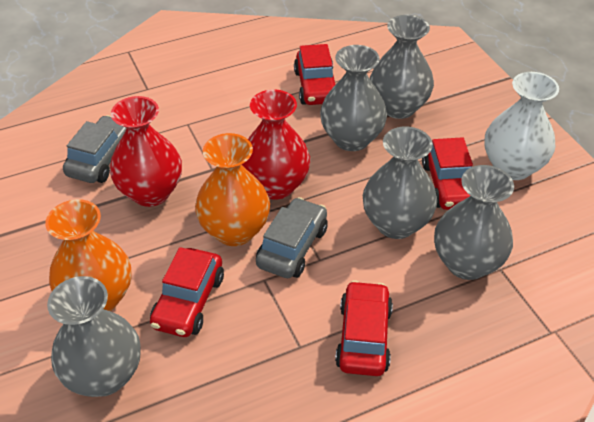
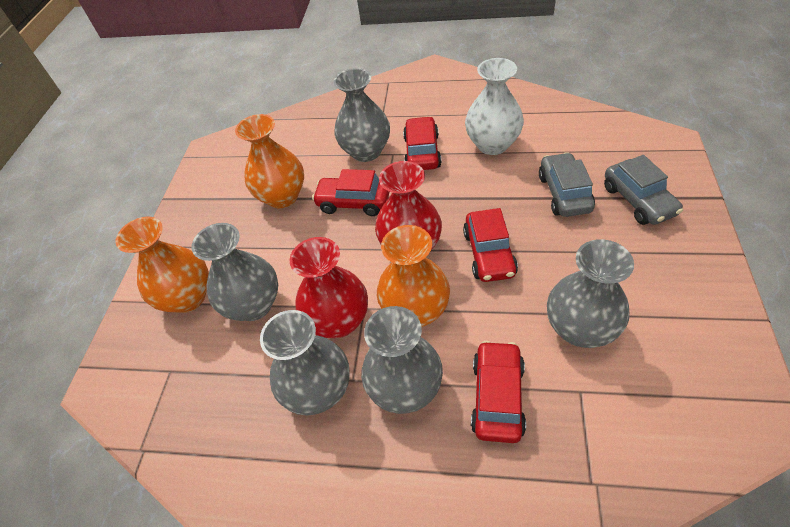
orange vase: 2 -> 3

